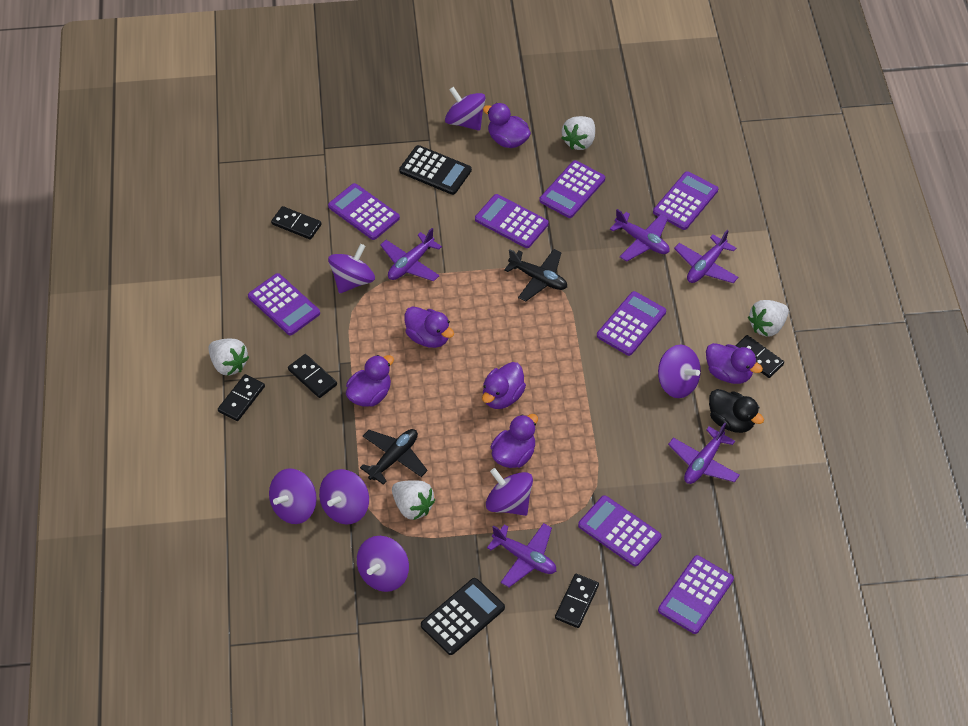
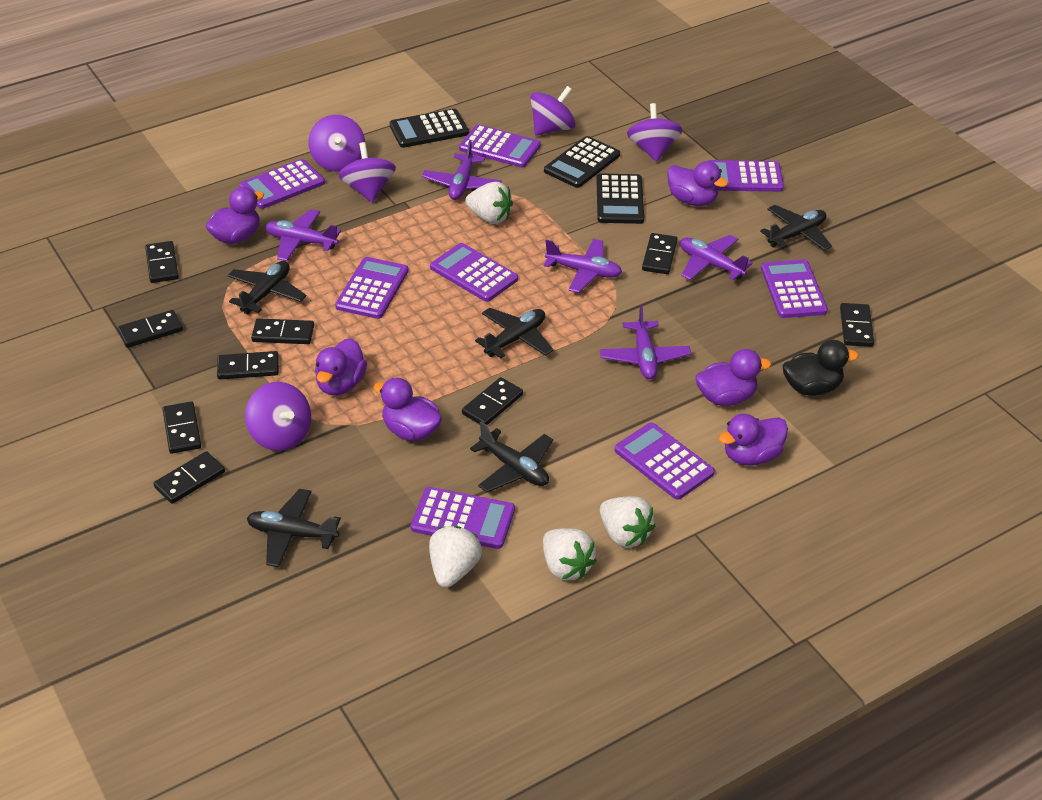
black calculator: 2 -> 3
black domino: 5 -> 9
black plane: 2 -> 5
purple spinning top: 7 -> 5

